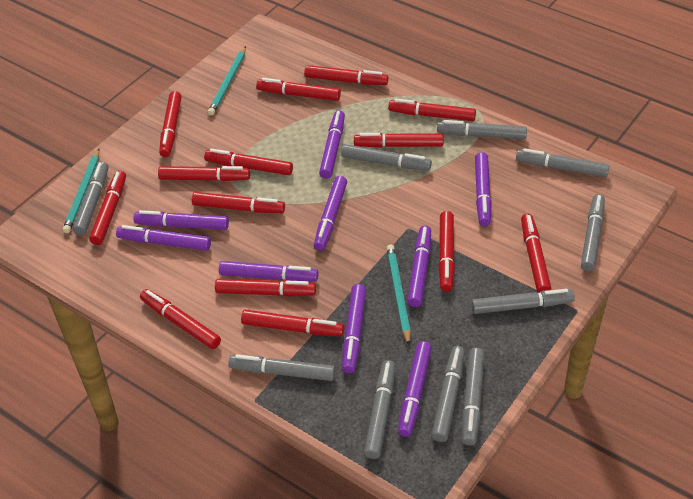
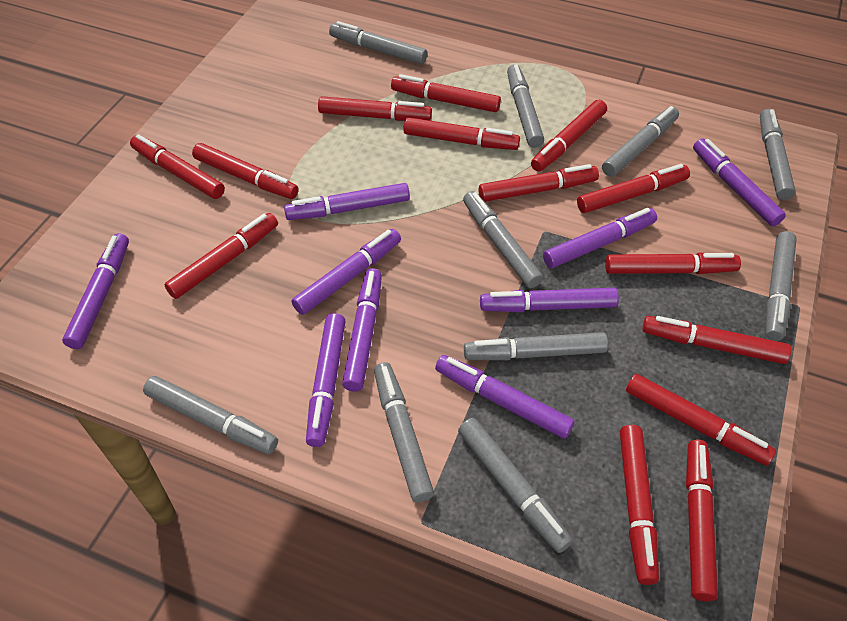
turquoise pencil: 3 -> 0

